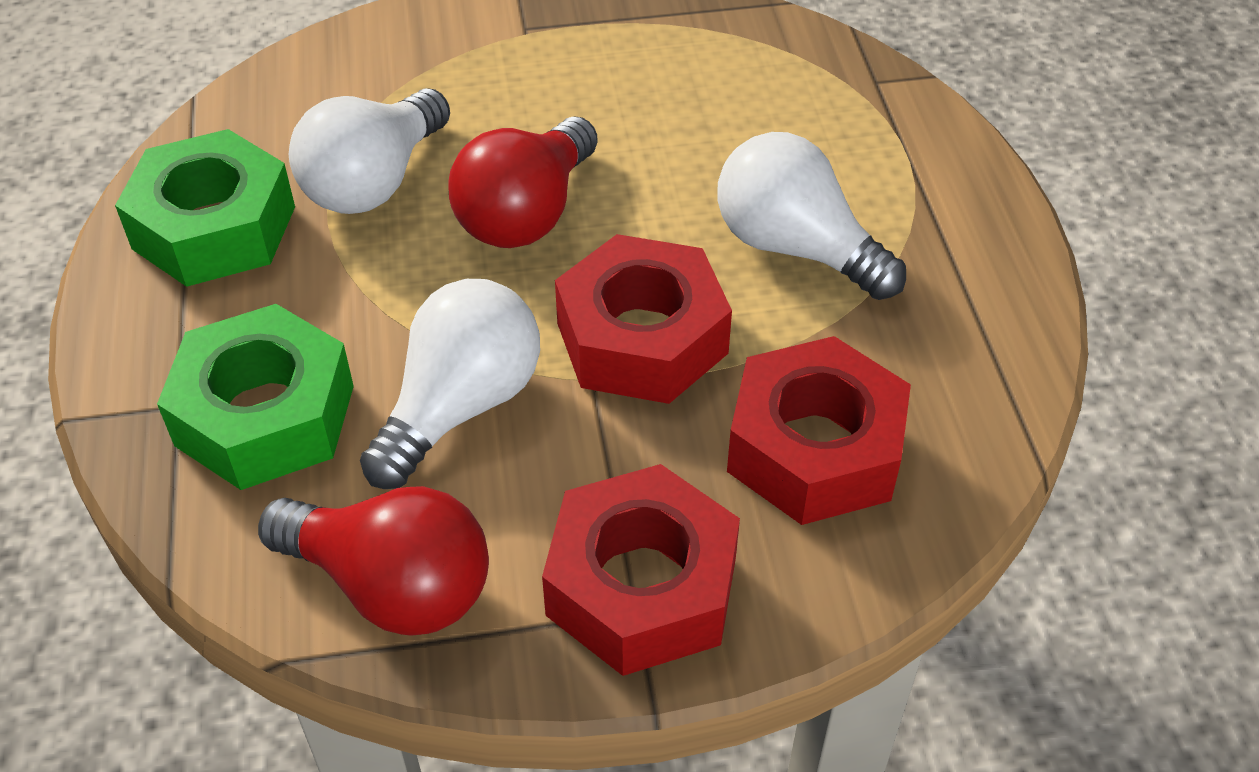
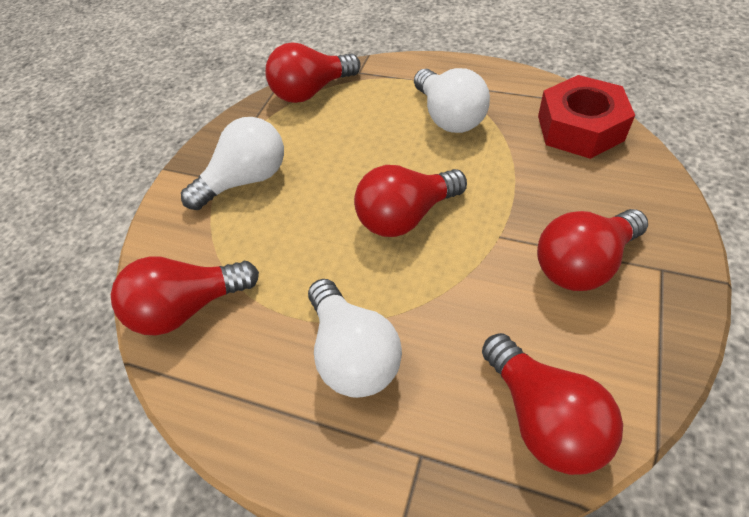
green nut: 2 -> 0
red light bulb: 2 -> 5
red nut: 3 -> 1

